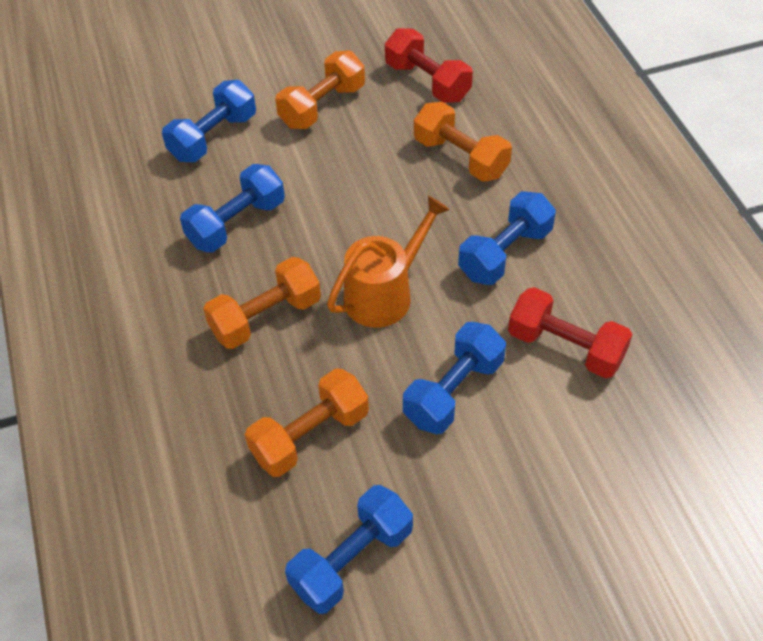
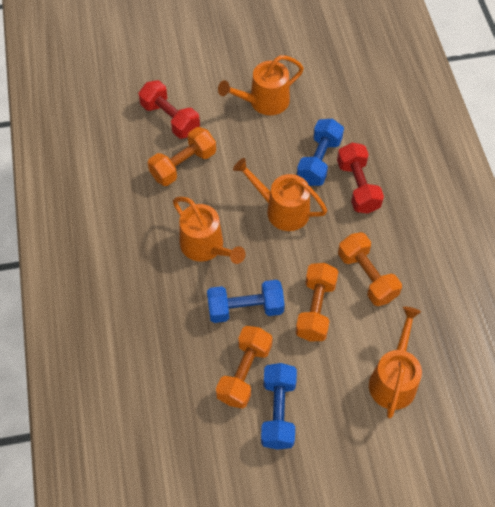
blue dumbbell: 5 -> 3
orange watering can: 1 -> 4

